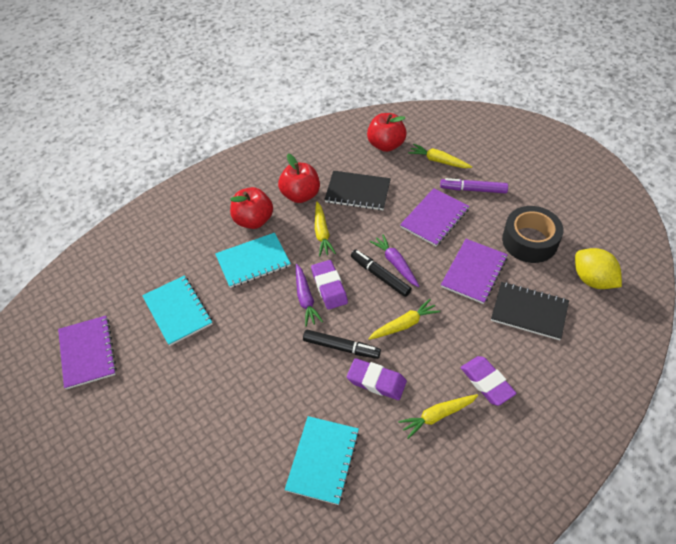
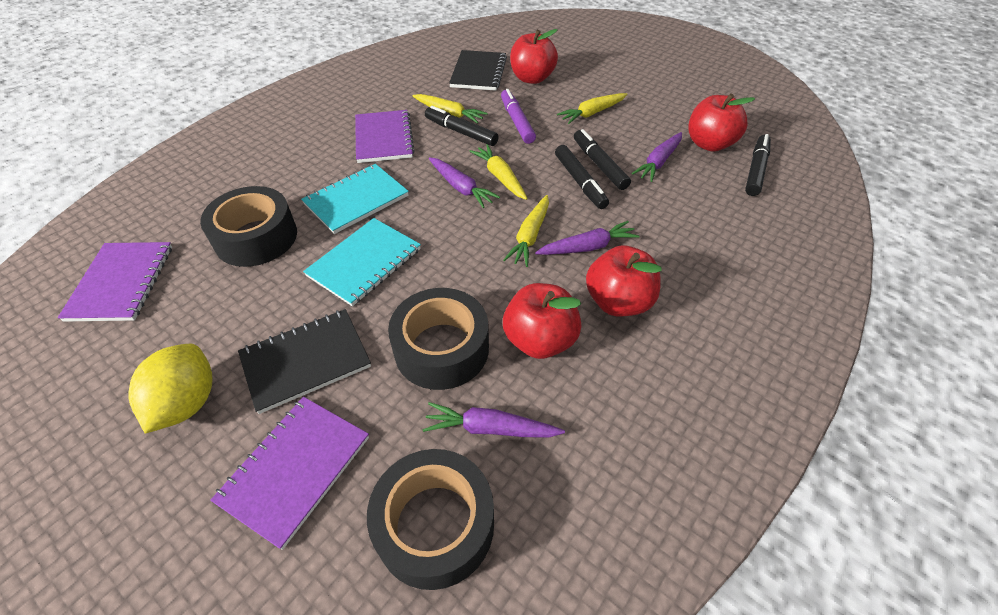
black marker: 2 -> 4
black tape: 1 -> 3
purple carrot: 2 -> 4
purple eraser: 3 -> 0
red apple: 3 -> 4
turquoise notebook: 3 -> 2

